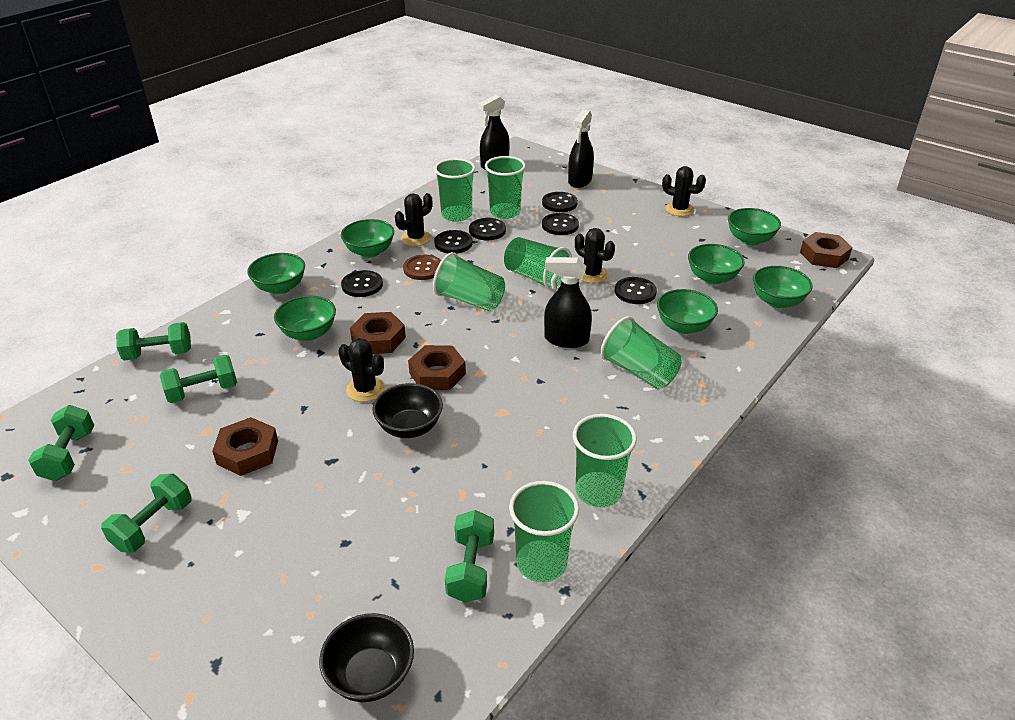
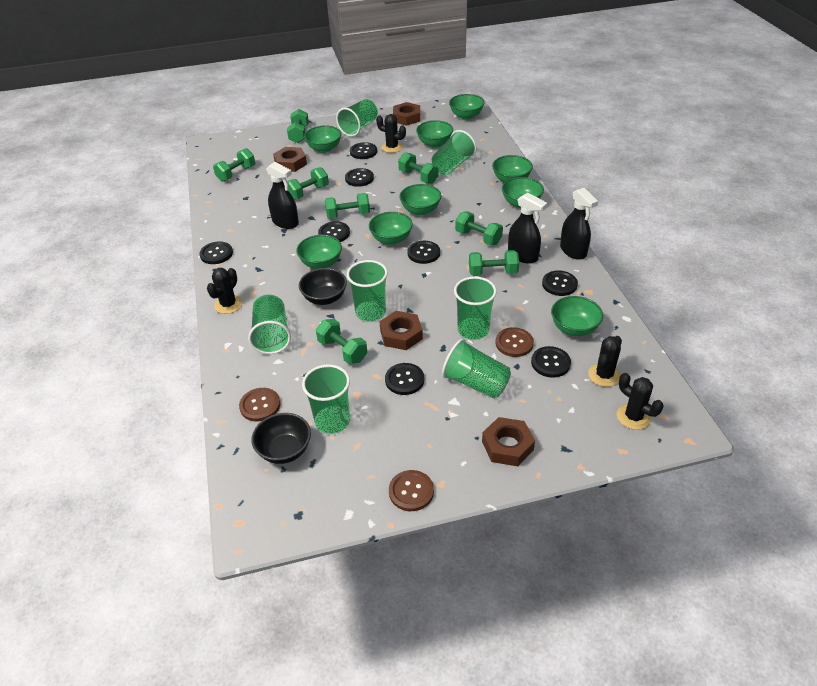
black button: 6 -> 8
brown button: 1 -> 3
green bowl: 7 -> 9
green dumbbell: 5 -> 8

